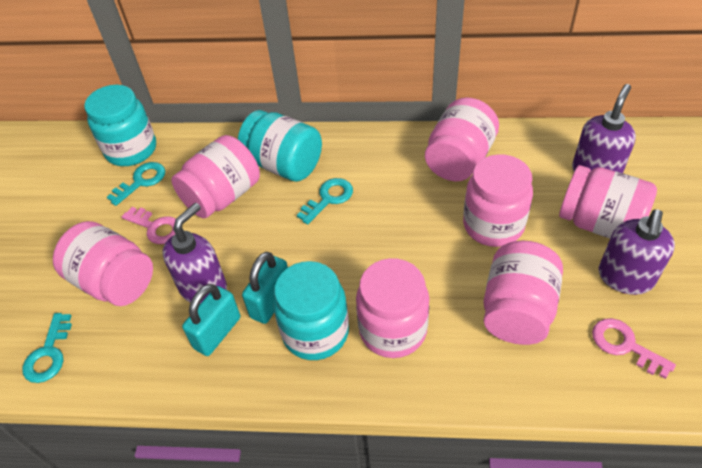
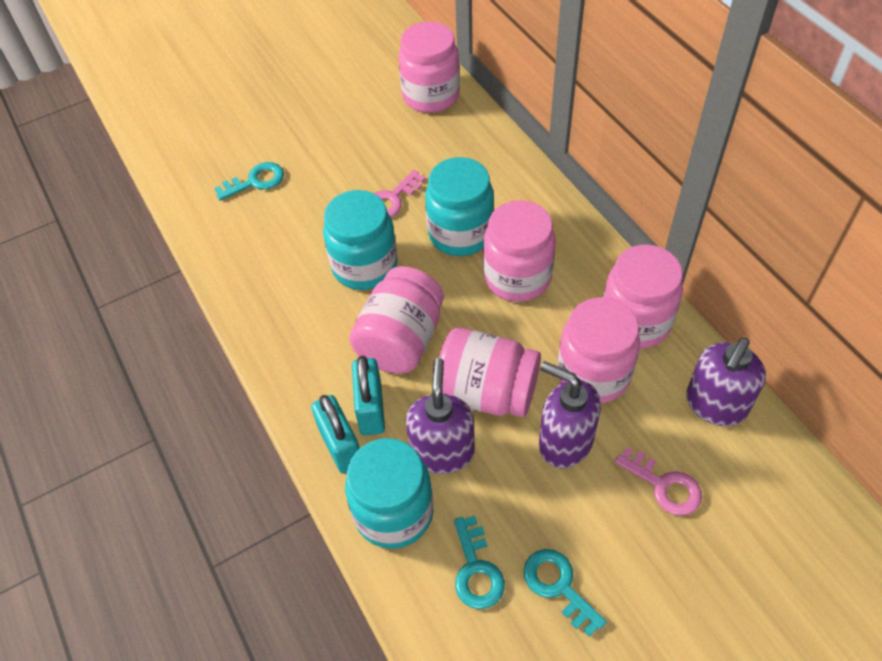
pink jar: 7 -> 6

